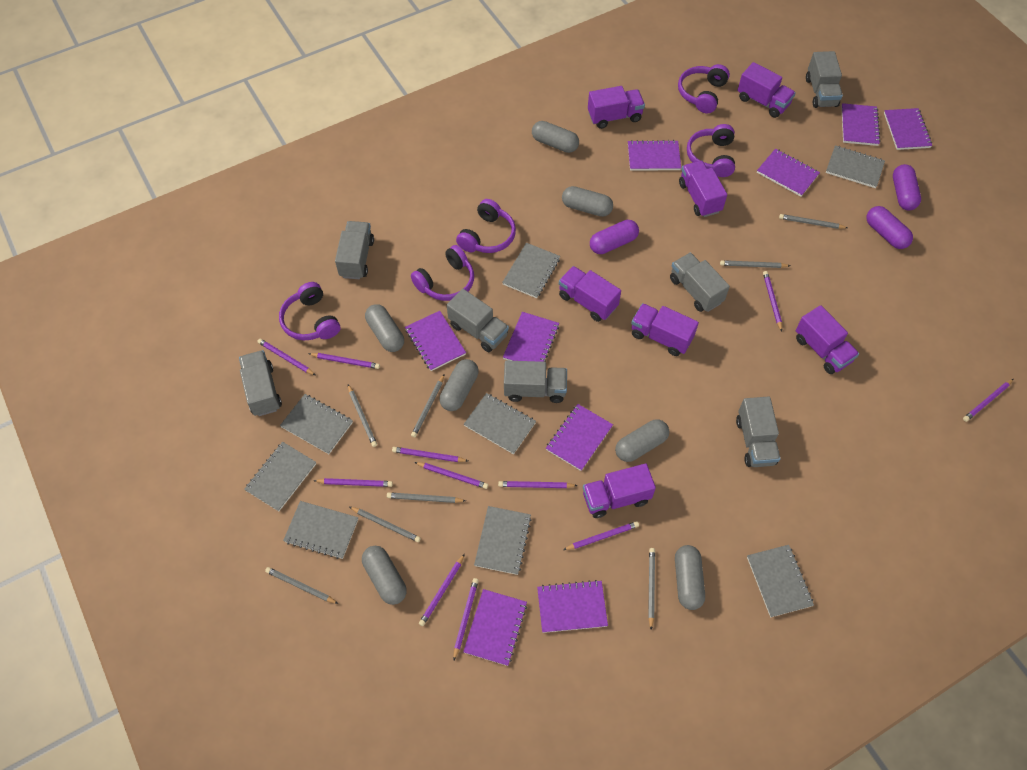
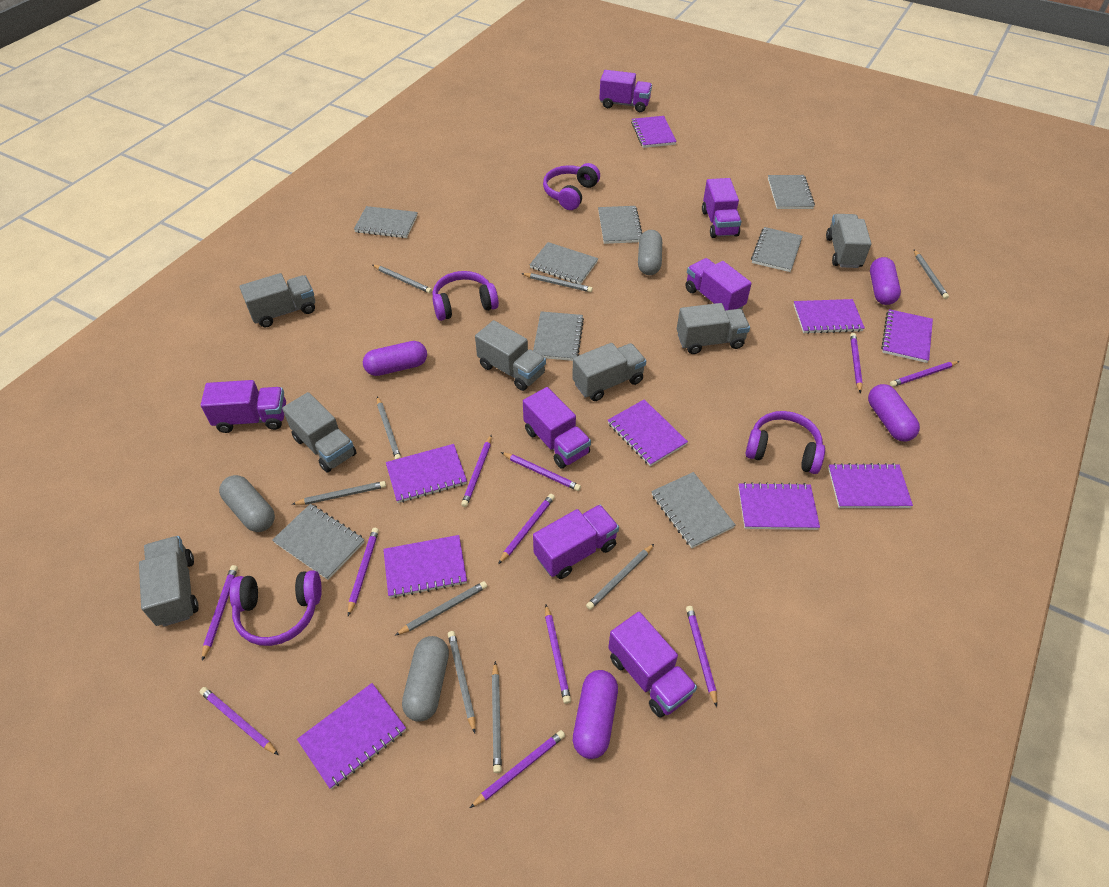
grey capsule: 7 -> 3
grey pencil: 8 -> 9
purple capsule: 3 -> 4
purple headphones: 5 -> 4

